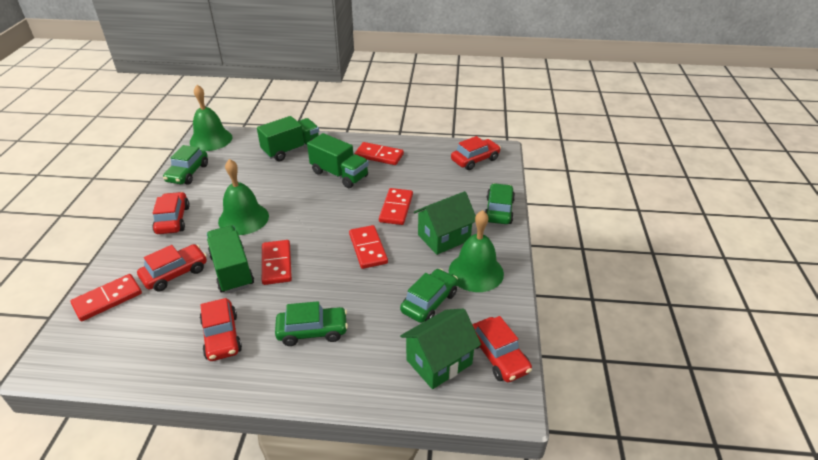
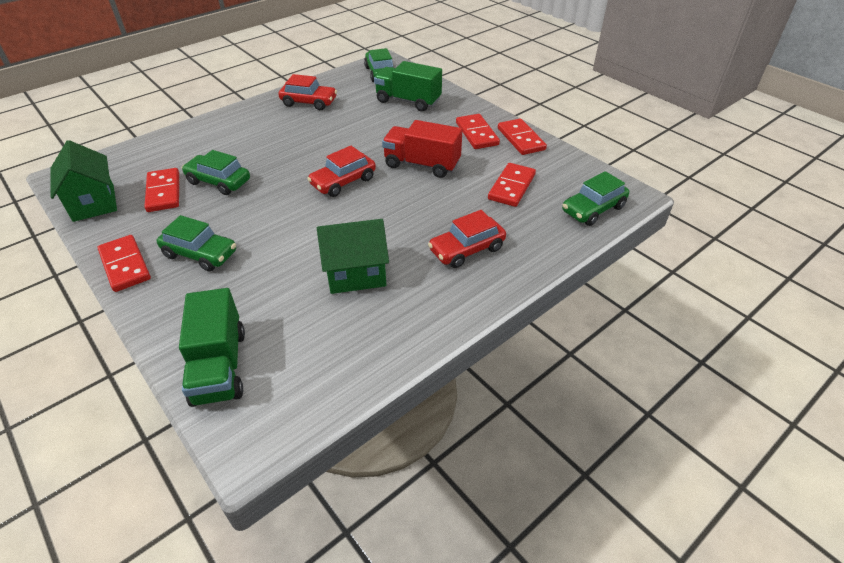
green bell: 3 -> 0
green truck: 3 -> 2
red car: 5 -> 3
red truck: 0 -> 1

